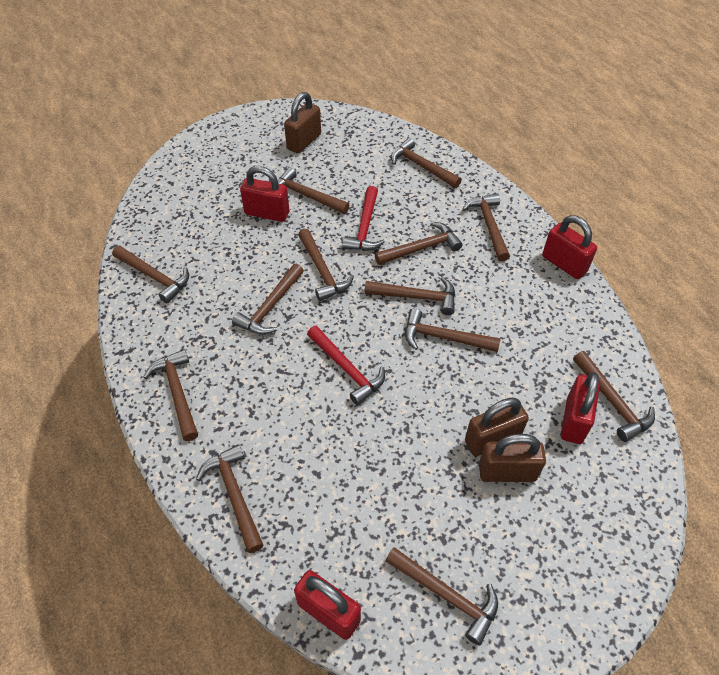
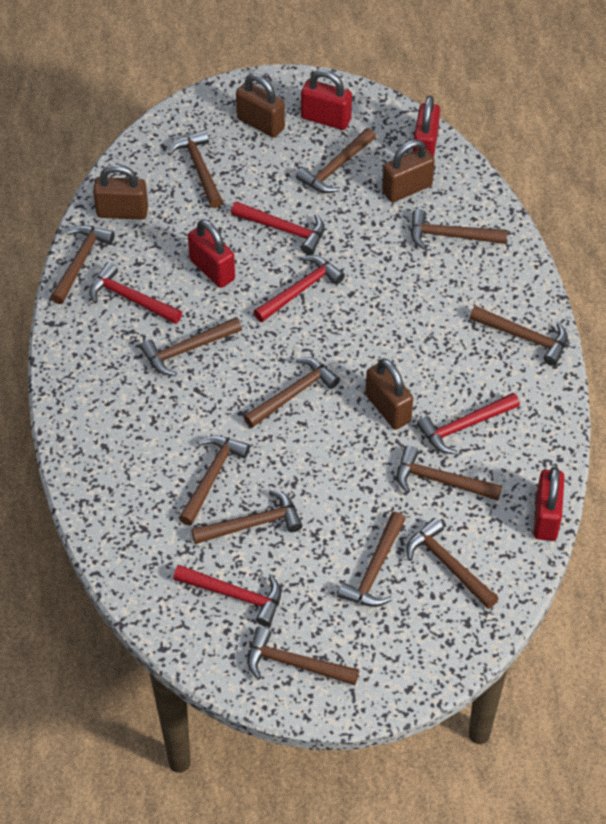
brown padlock: 3 -> 4
red hammer: 2 -> 5

